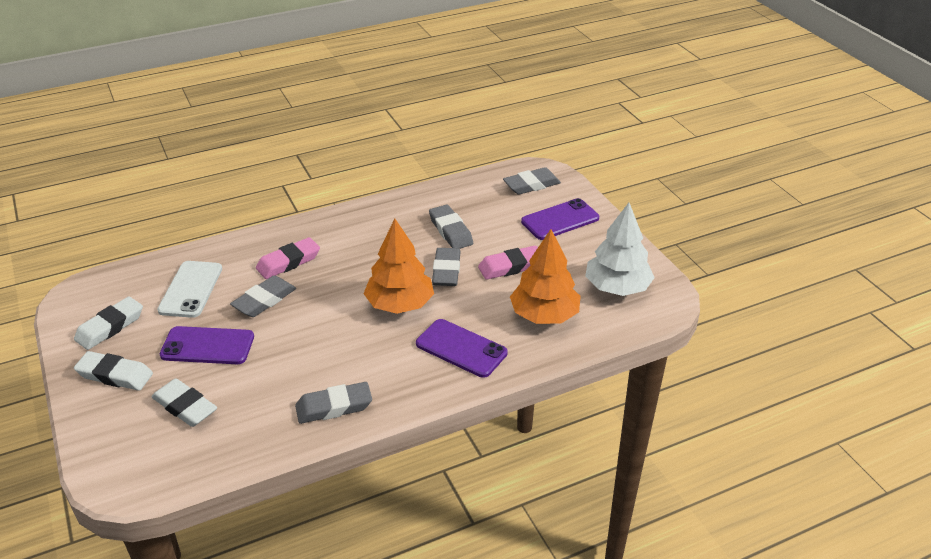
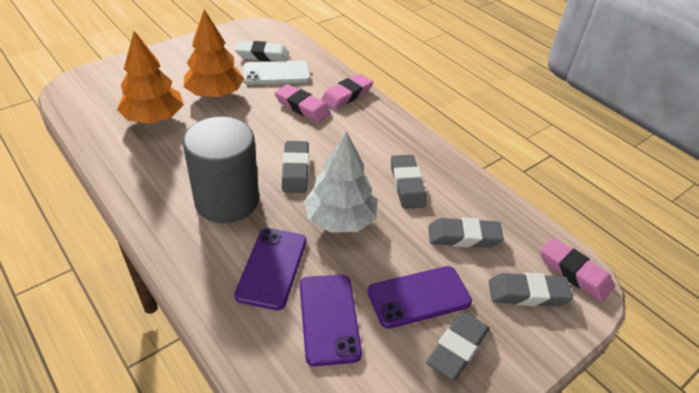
grey cylinder: 0 -> 1
pink eraser: 2 -> 3
white eraser: 3 -> 1

